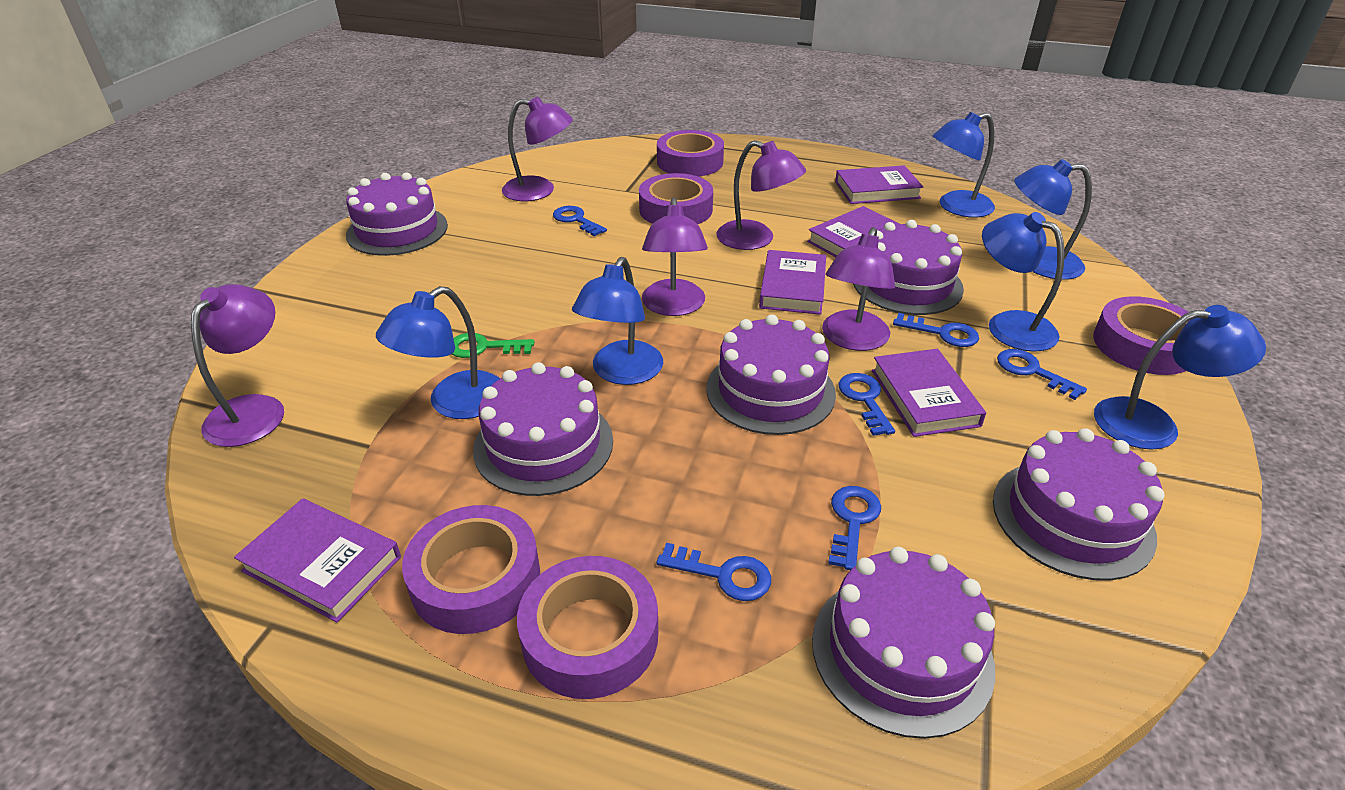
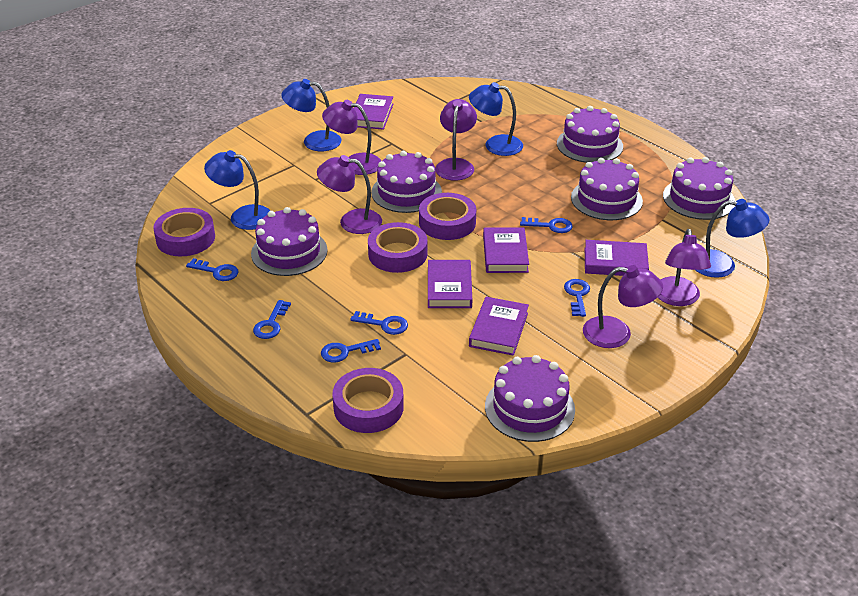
blue lamp: 6 -> 4
green key: 1 -> 0
purple tape: 5 -> 4

